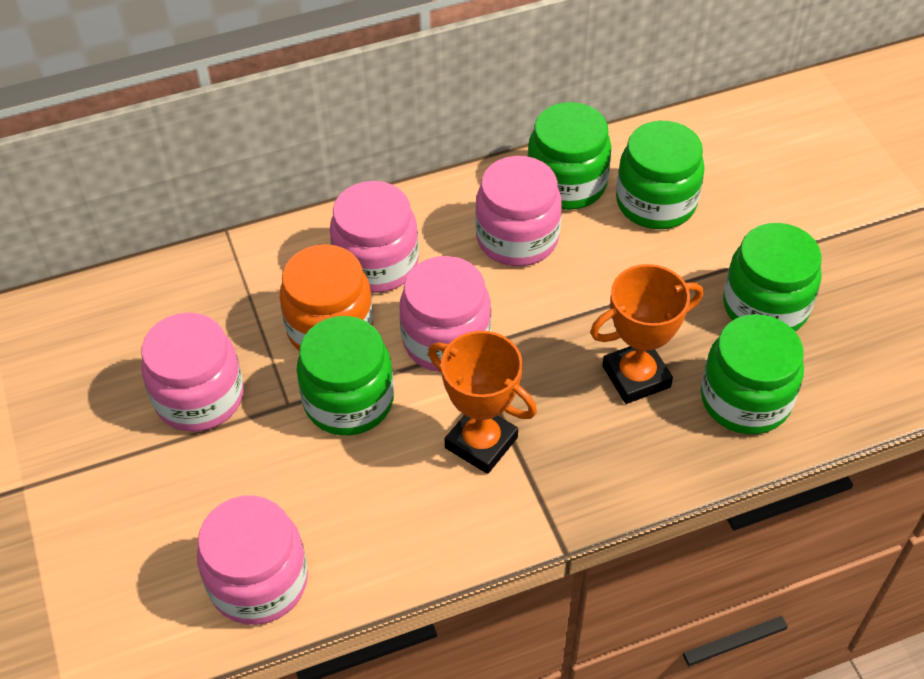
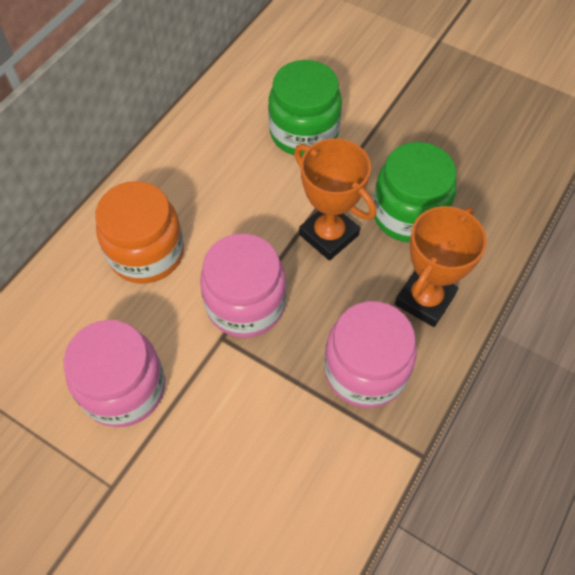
green jar: 5 -> 2
pink jar: 5 -> 3

